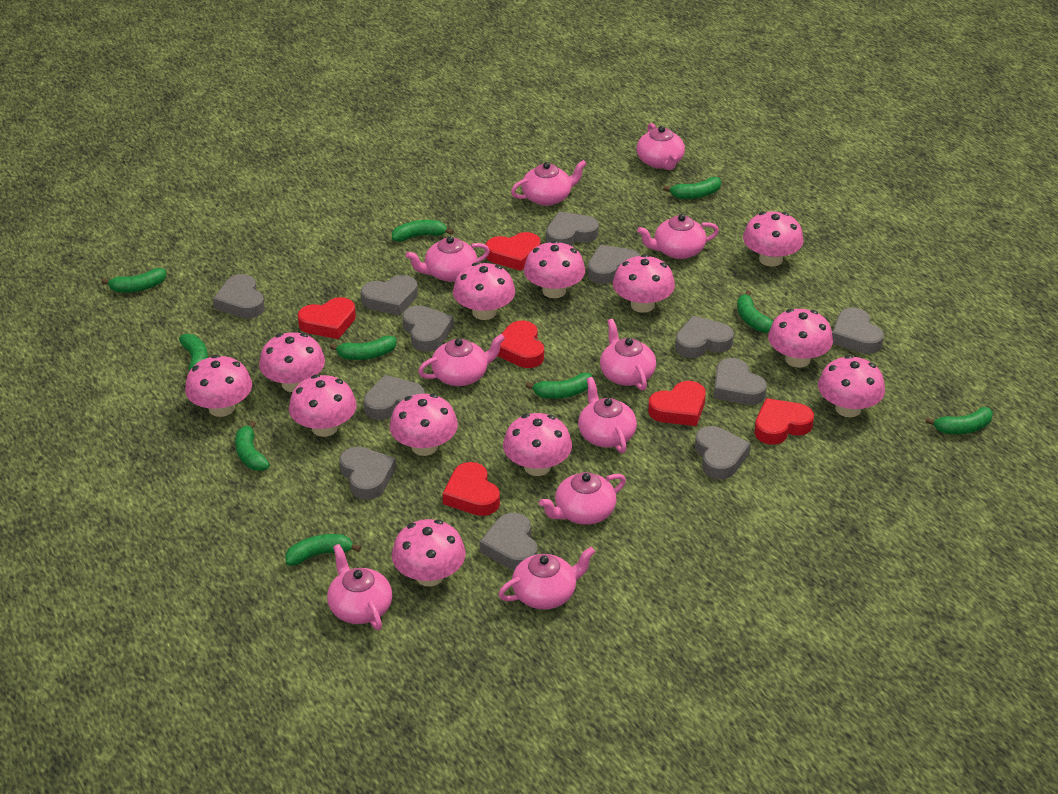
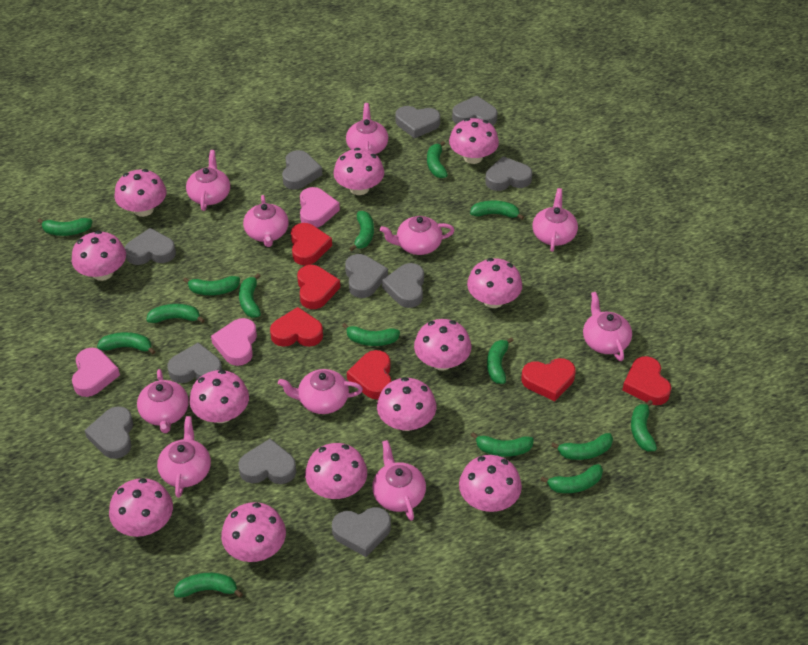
green banana: 10 -> 15
grey heart: 12 -> 11
pink heart: 0 -> 3

